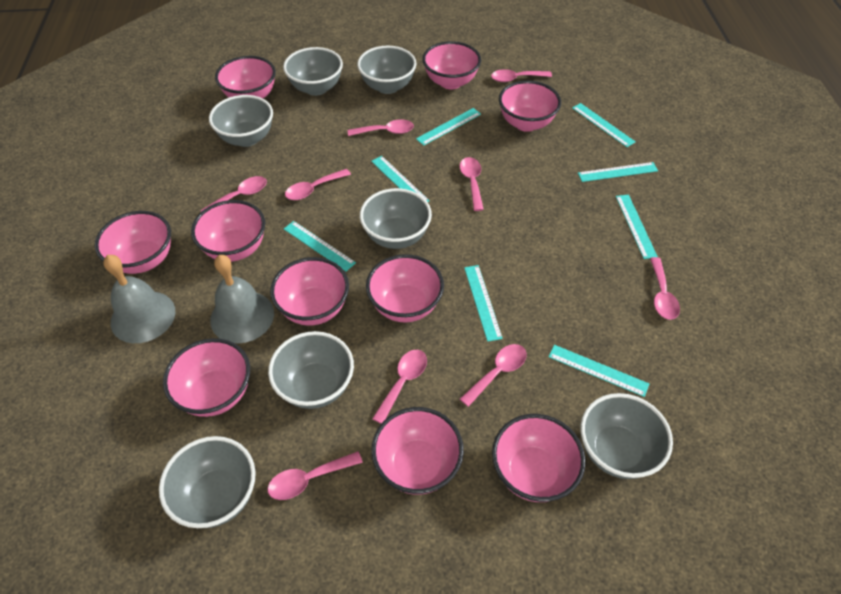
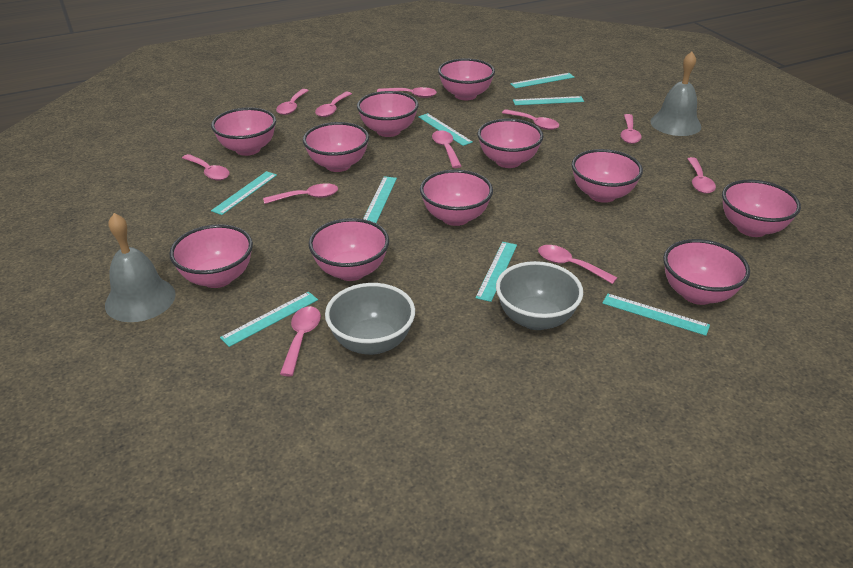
grey bowl: 7 -> 2
pink bowl: 10 -> 11
pink spoon: 9 -> 11

